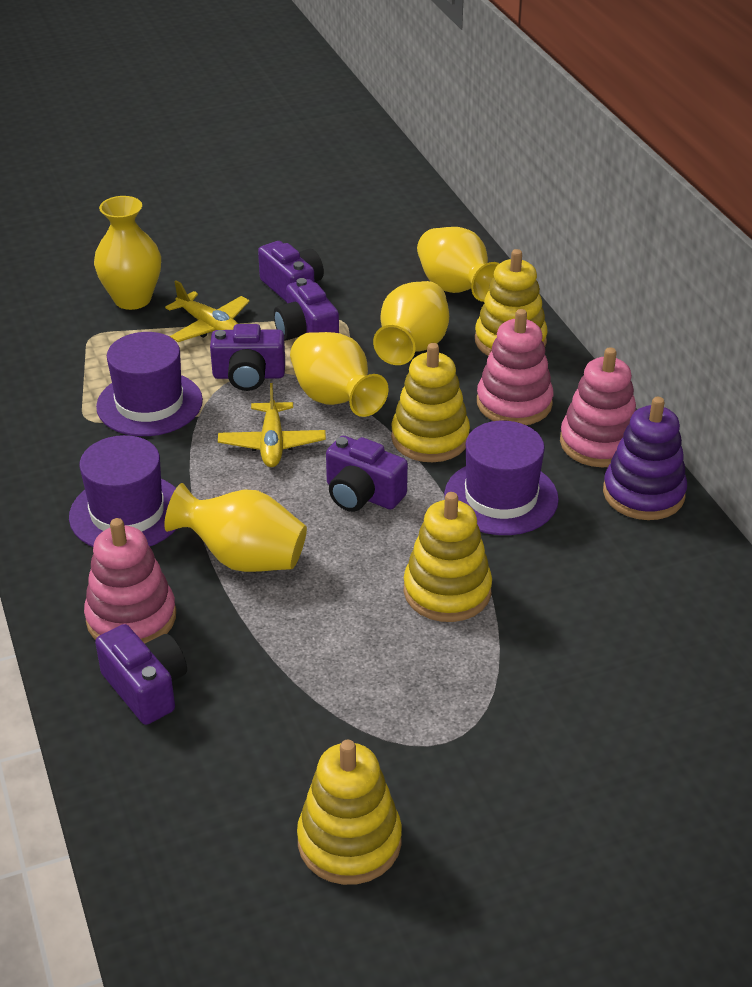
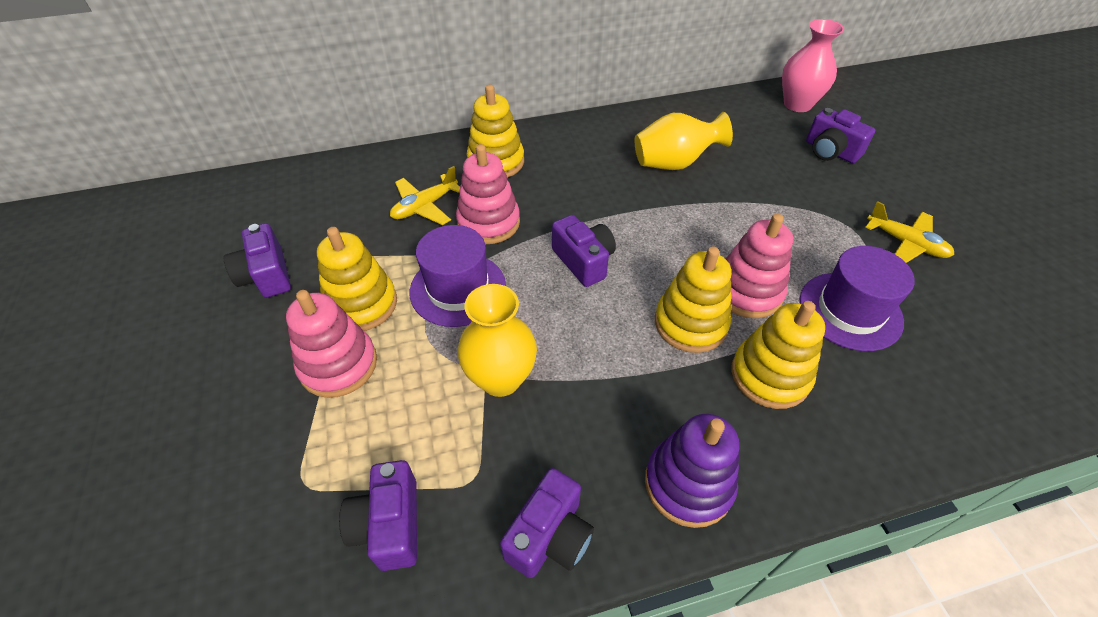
pink vase: 0 -> 1
purple hat: 3 -> 2
yellow vase: 5 -> 2

